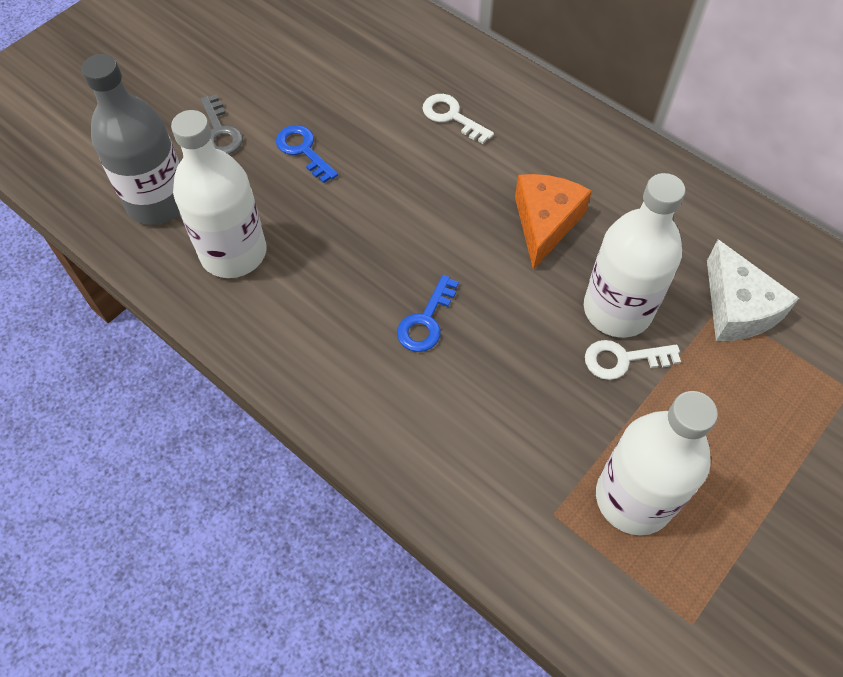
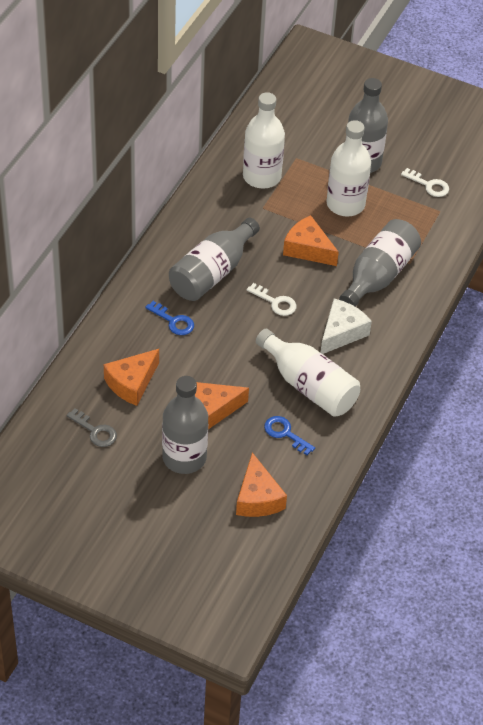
grey bottle: 1 -> 4
orange cheese: 1 -> 4

